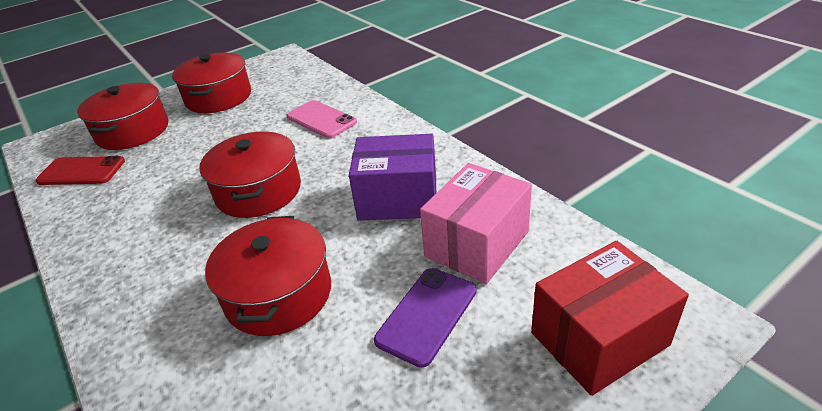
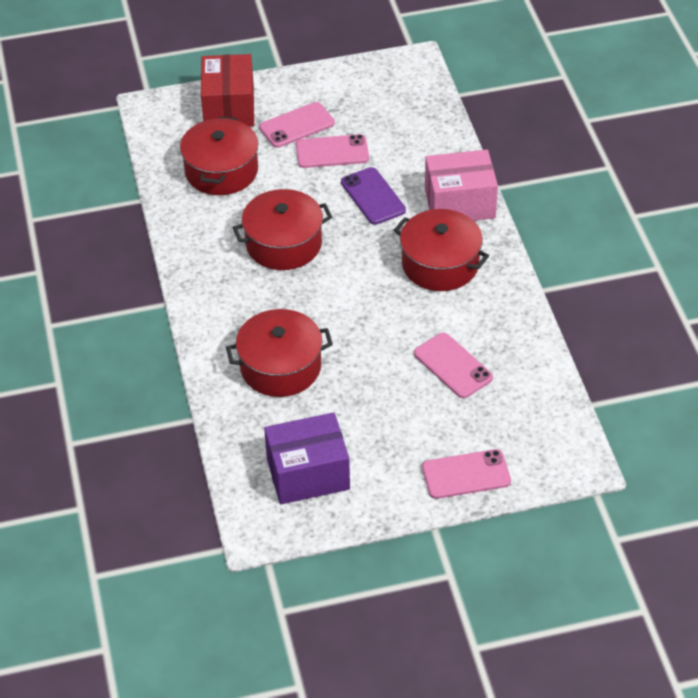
pink phone: 1 -> 4
red phone: 1 -> 0

